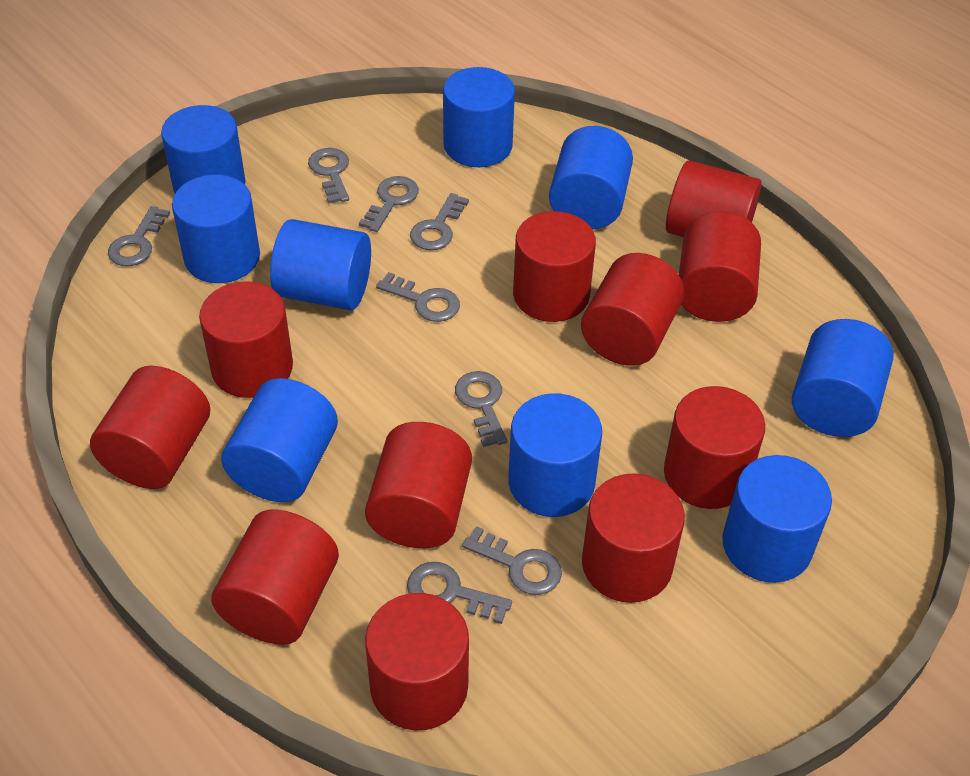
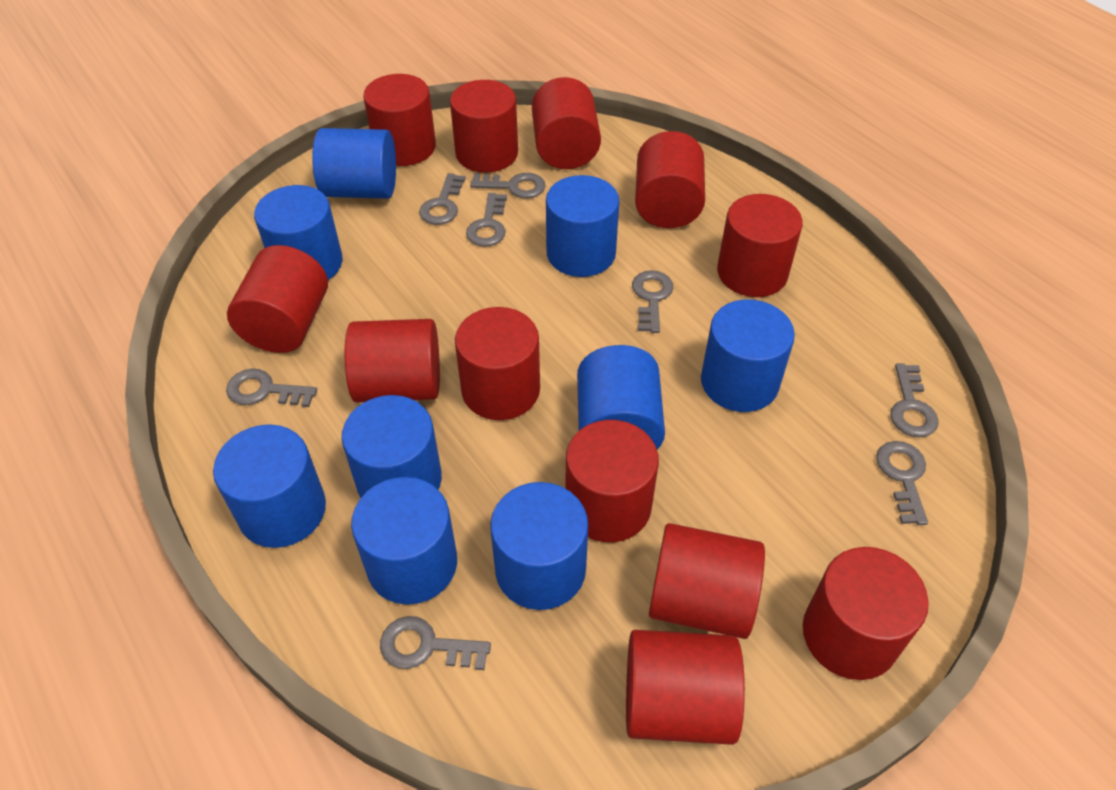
red cylinder: 11 -> 12

